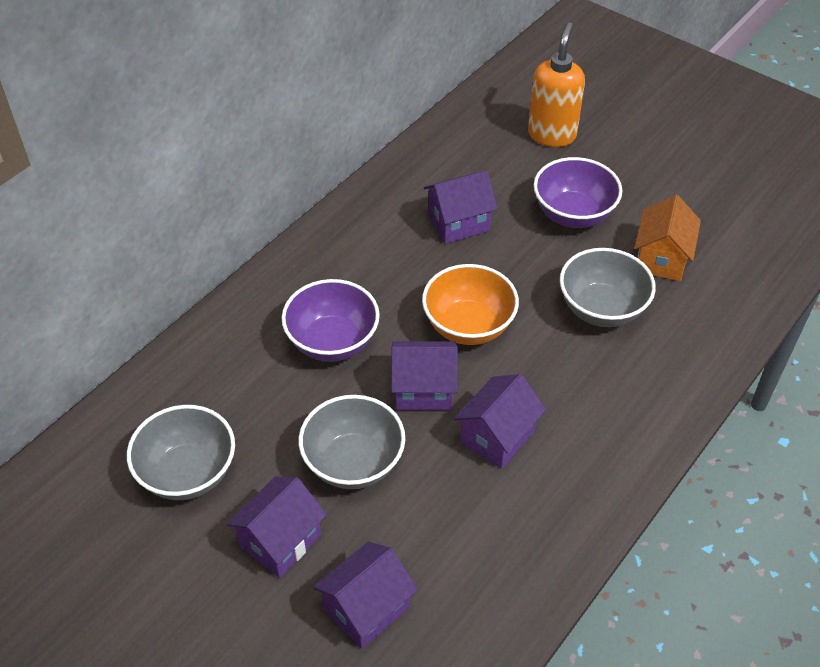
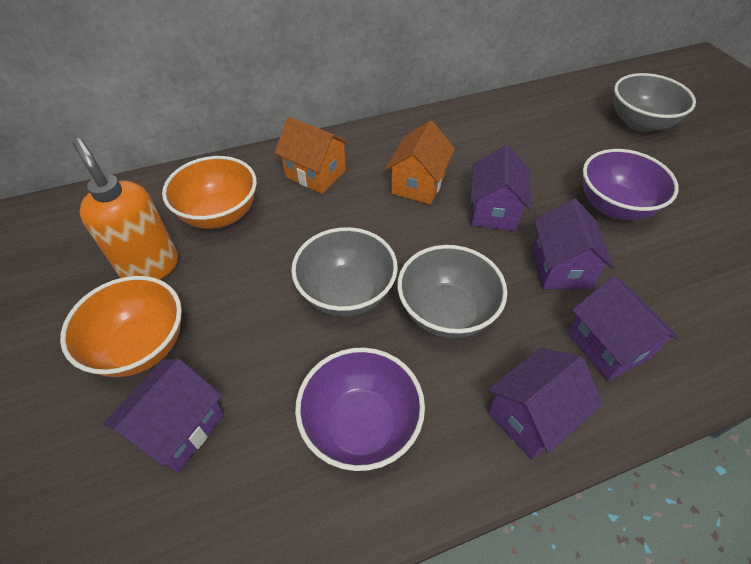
orange bowl: 1 -> 2
orange house: 1 -> 2

